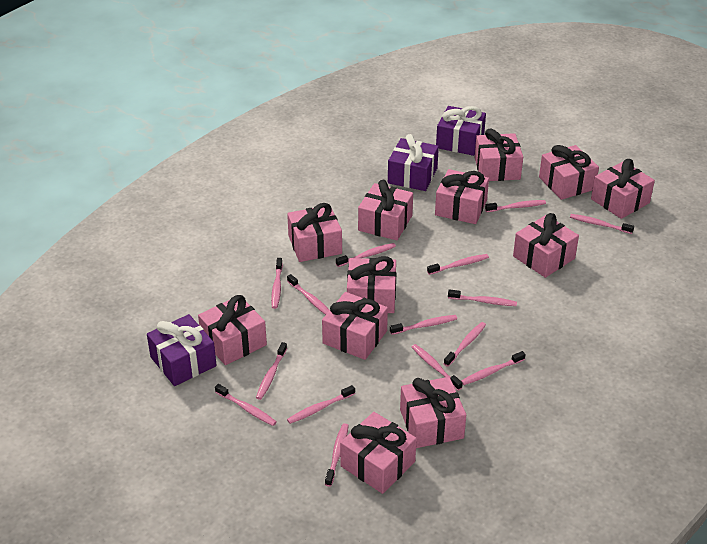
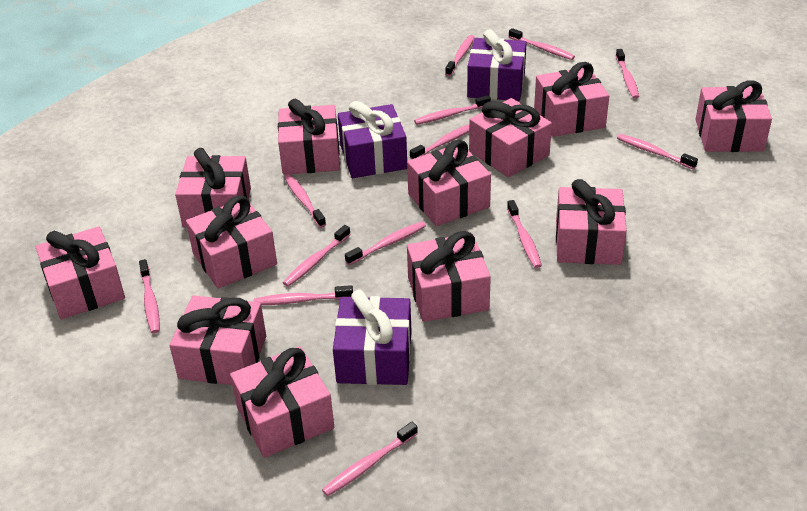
pink toothbrush: 15 -> 13

